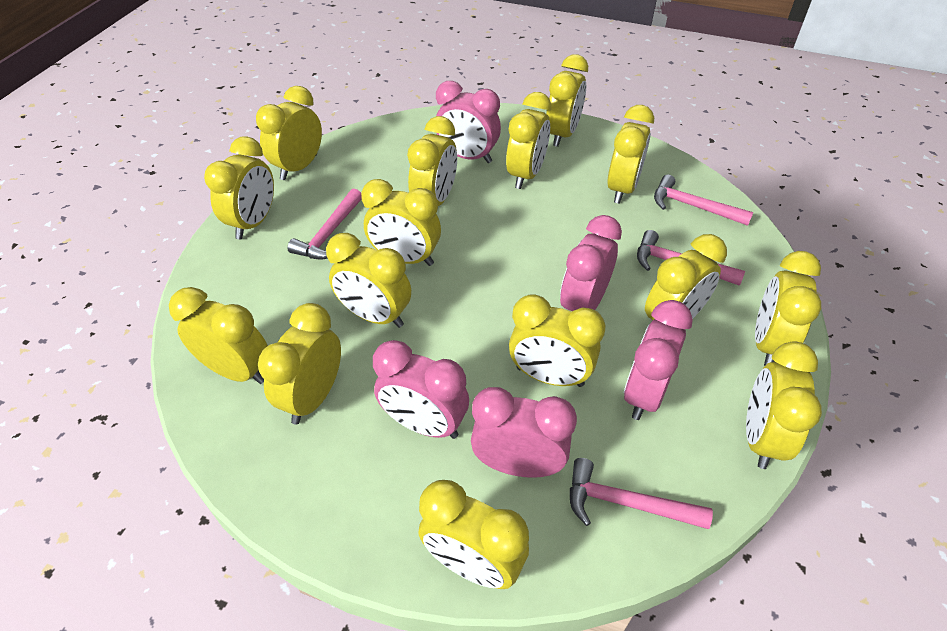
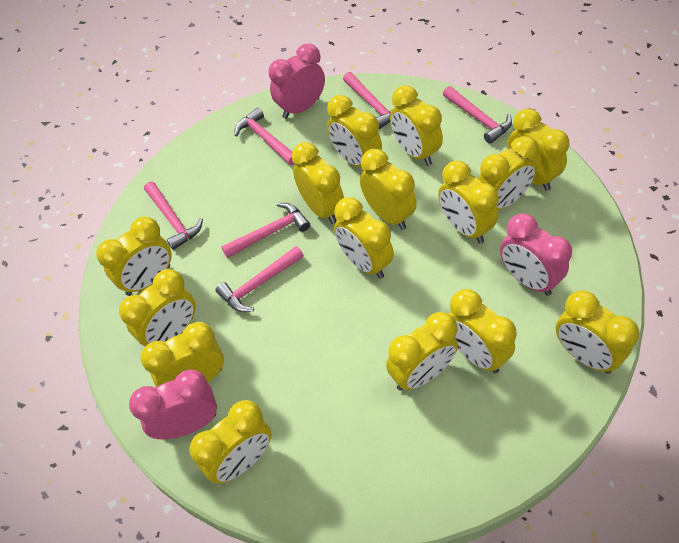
pink clock: 5 -> 3
pink hammer: 4 -> 6

